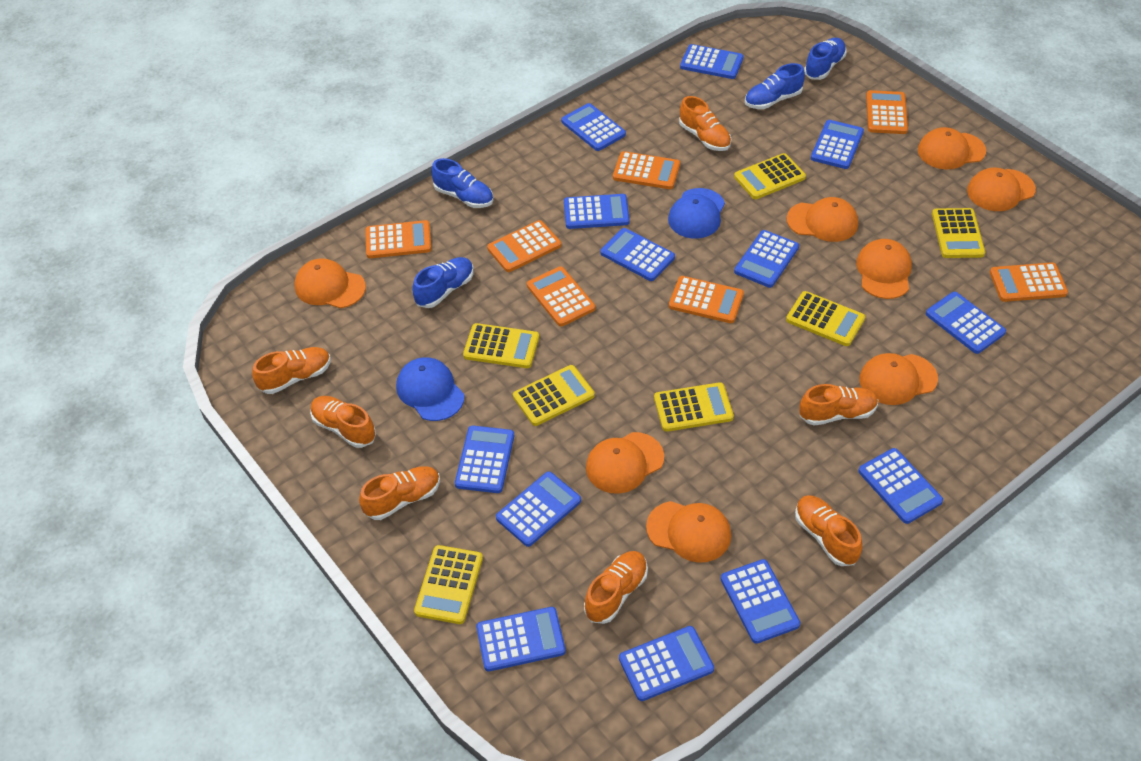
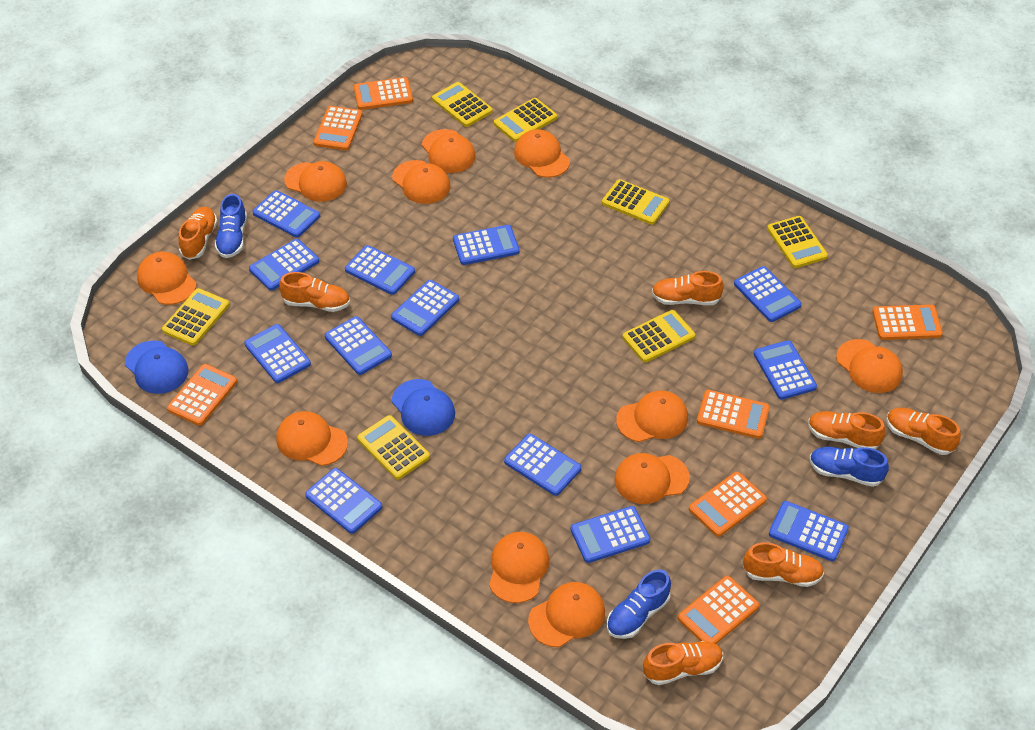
blue shoe: 4 -> 3
orange cap: 8 -> 11

